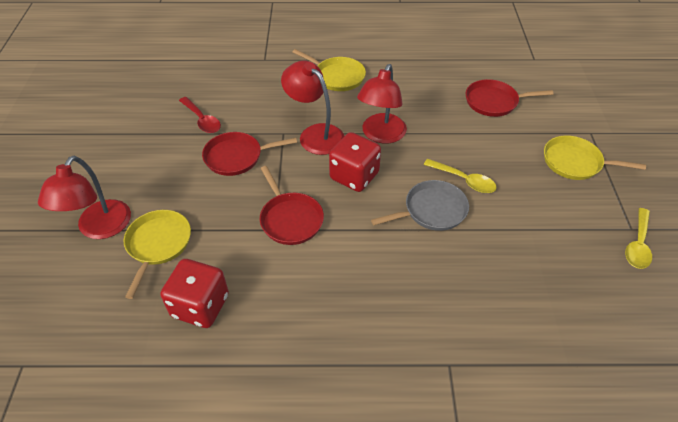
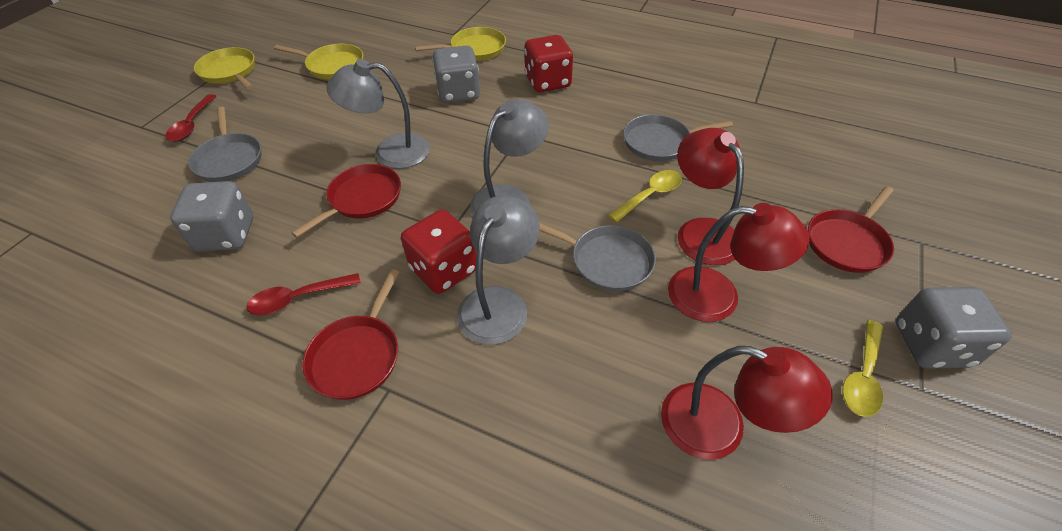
grey dice: 0 -> 3
grey lamp: 0 -> 3
grey pan: 1 -> 3
red spoon: 1 -> 2

